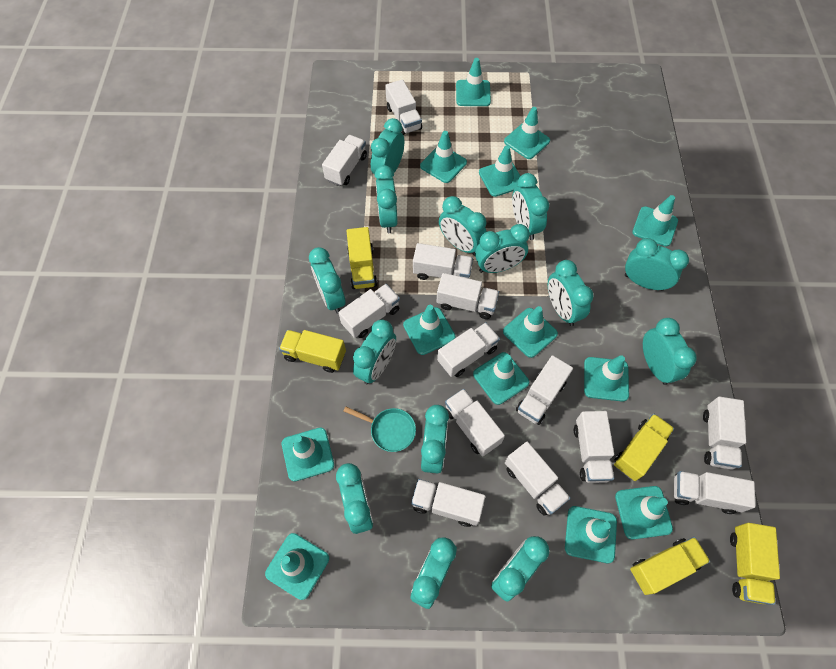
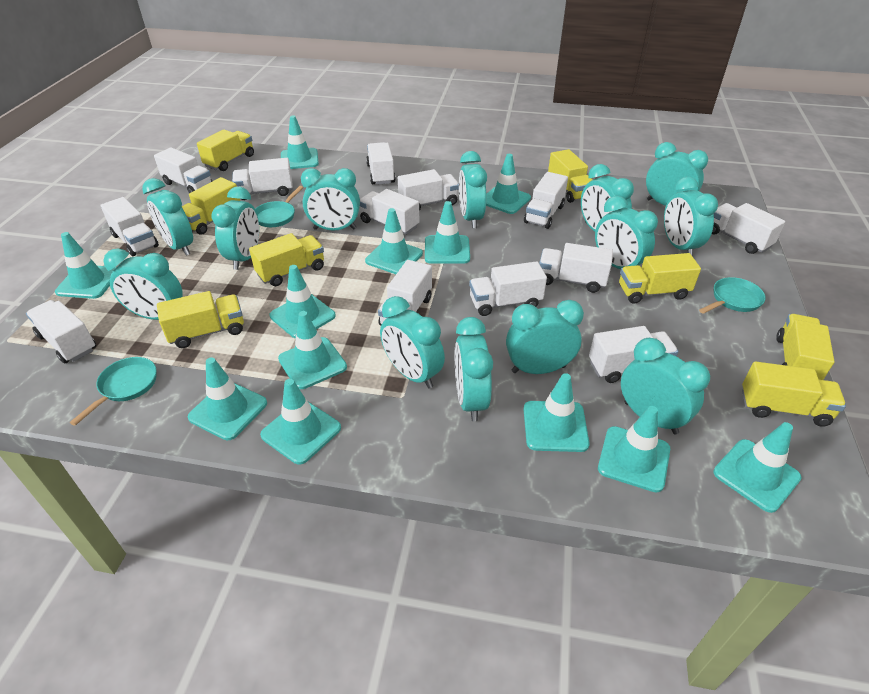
turquoise clock: 14 -> 13
turquoise pan: 1 -> 3
turquoise traffic cone: 13 -> 12
yellow truck: 5 -> 8

